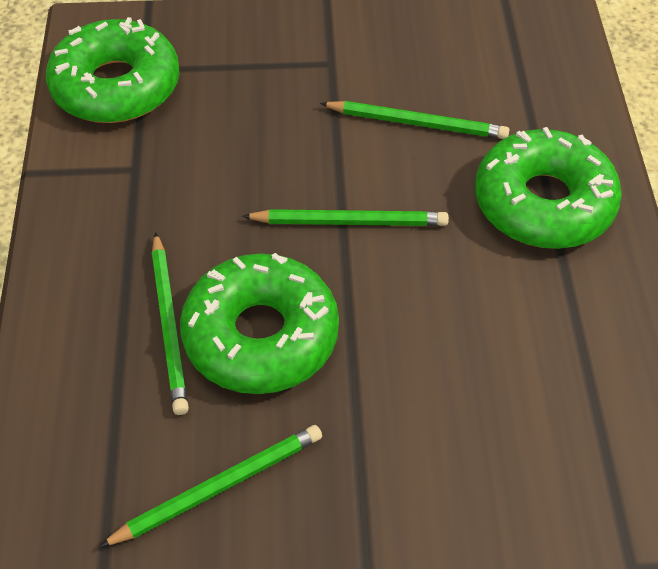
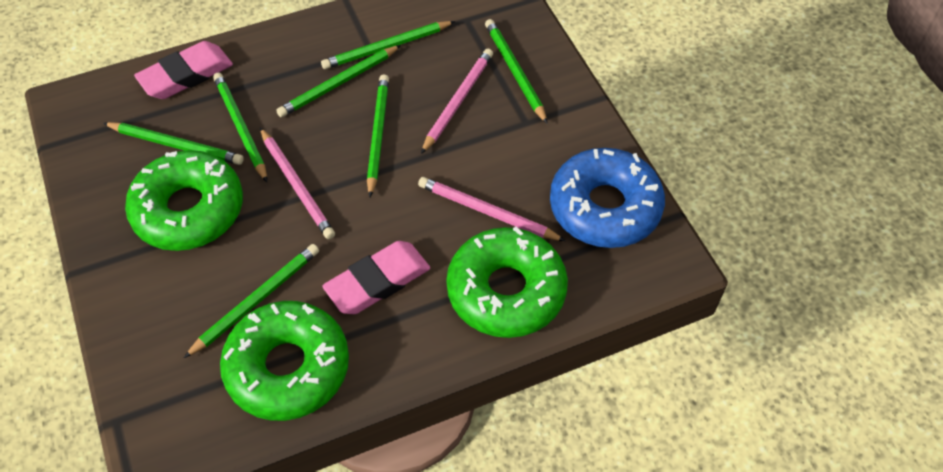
blue donut: 0 -> 1
green pencil: 4 -> 7
pink eraser: 0 -> 2
pink pencil: 0 -> 3

